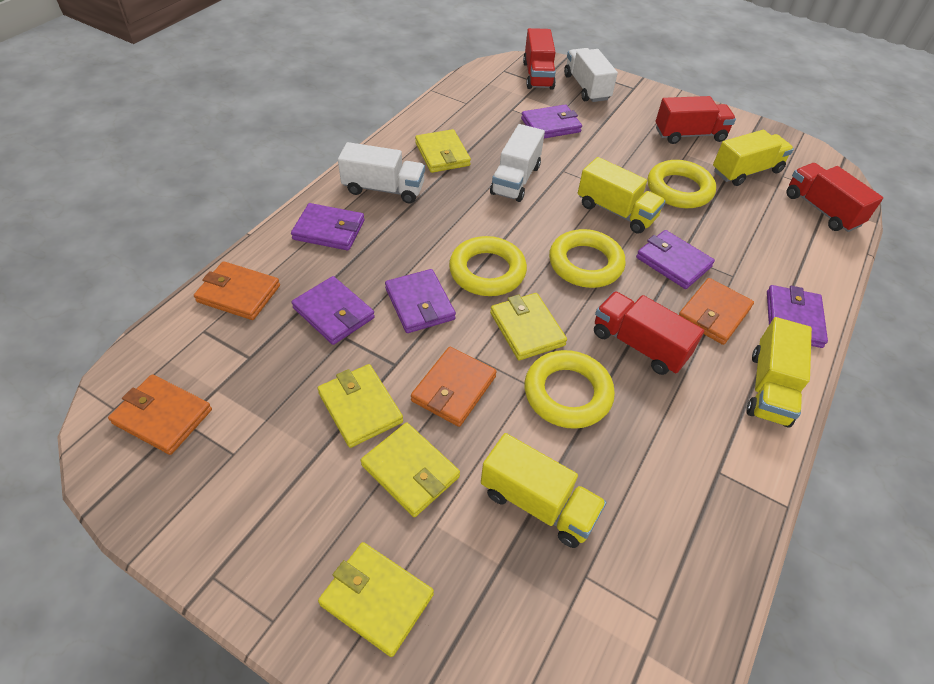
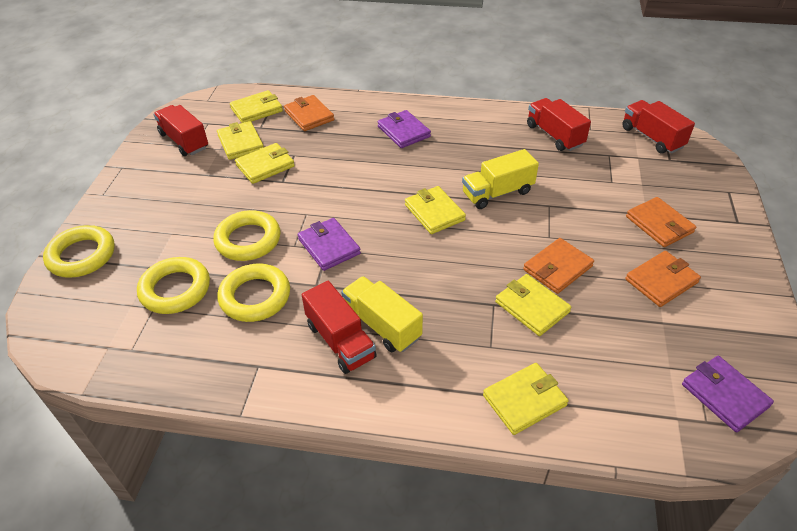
purple wallet: 6 -> 3
white truck: 3 -> 0
yellow truck: 4 -> 2
yellow wallet: 5 -> 6

